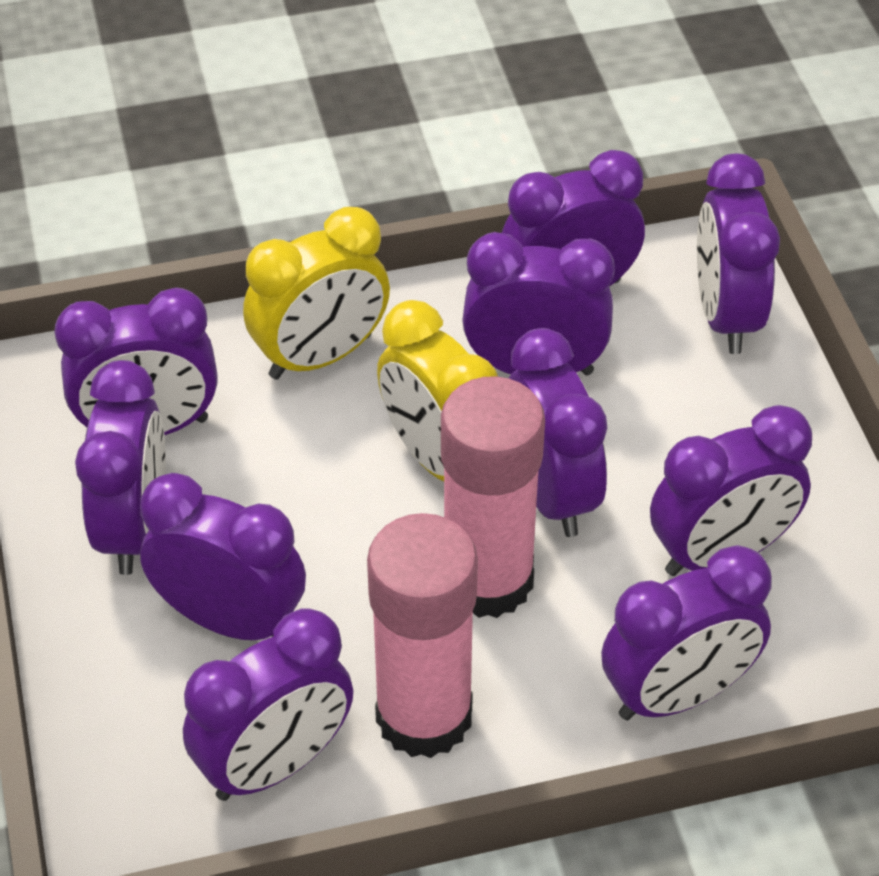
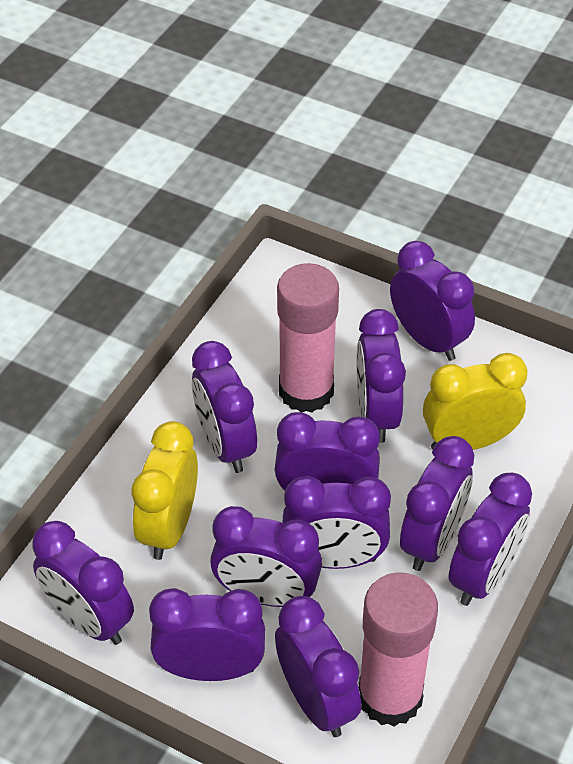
purple clock: 10 -> 11

